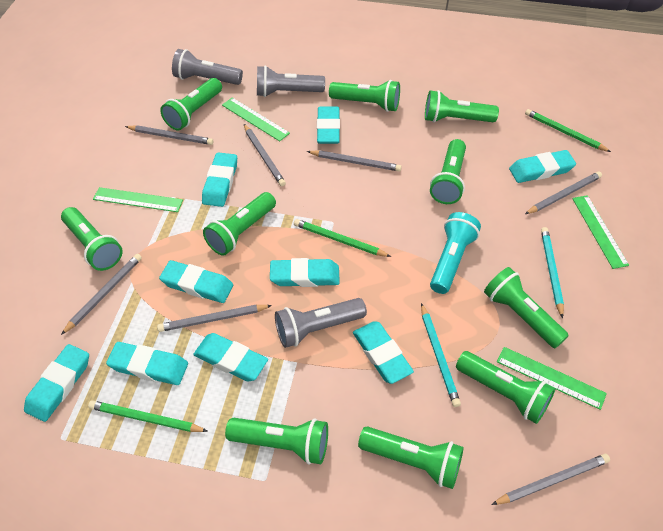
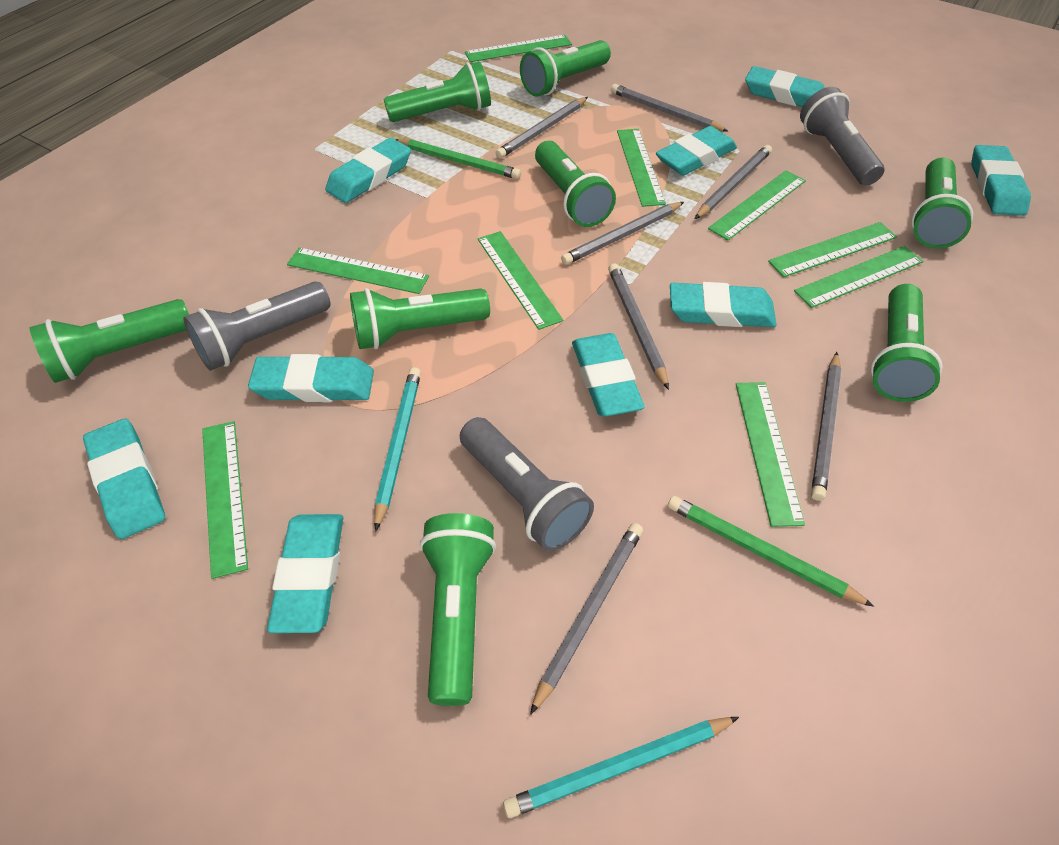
green flashlight: 10 -> 8
green pencil: 3 -> 2
green ruler: 4 -> 9
turquoise flashlight: 1 -> 0

